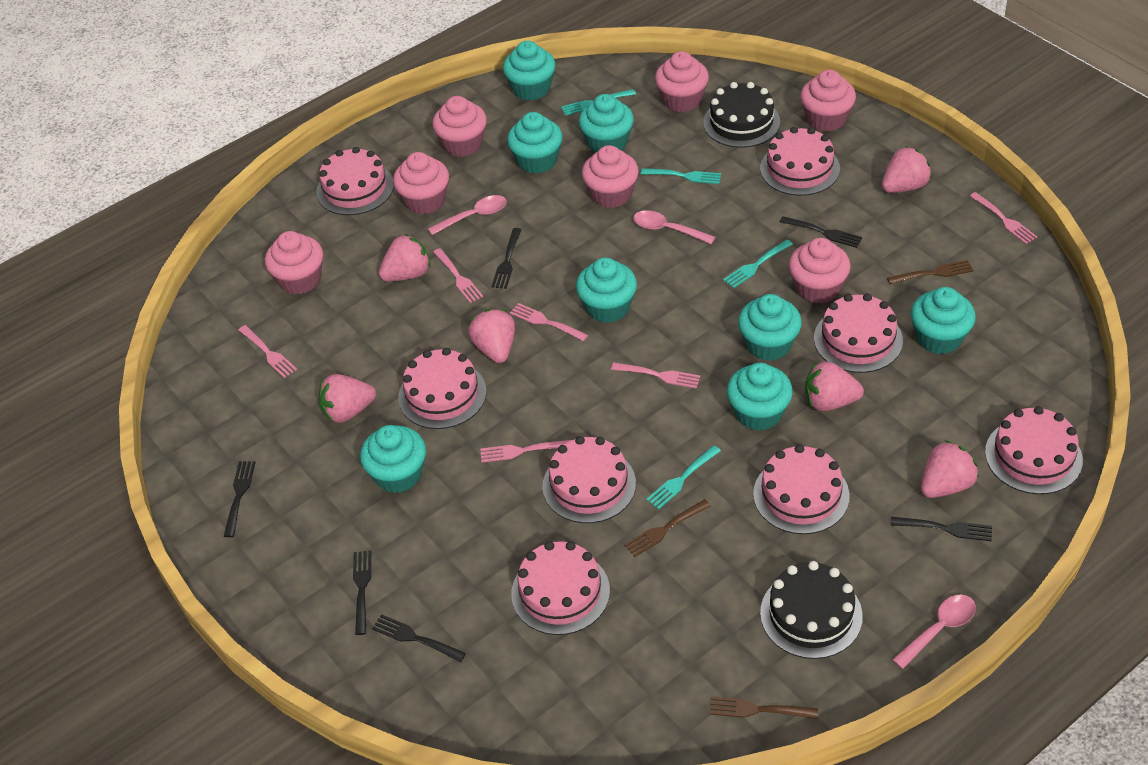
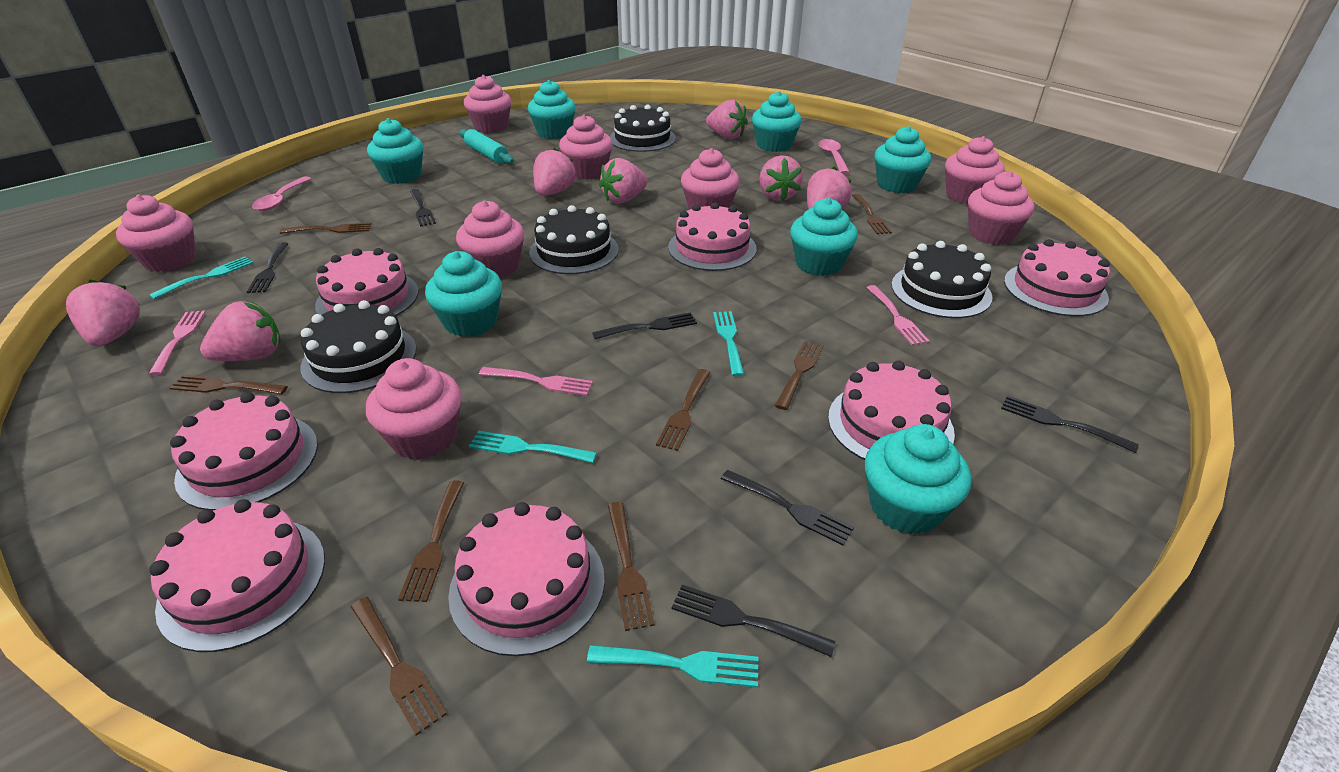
black cake: 2 -> 4
brown fork: 3 -> 8
pink cake: 8 -> 7
pink cupcake: 7 -> 8
pink fork: 6 -> 3
pink spoon: 3 -> 2
pink strawberry: 6 -> 7
turquoise cupcake: 8 -> 7
turquoise rolling pin: 0 -> 1

